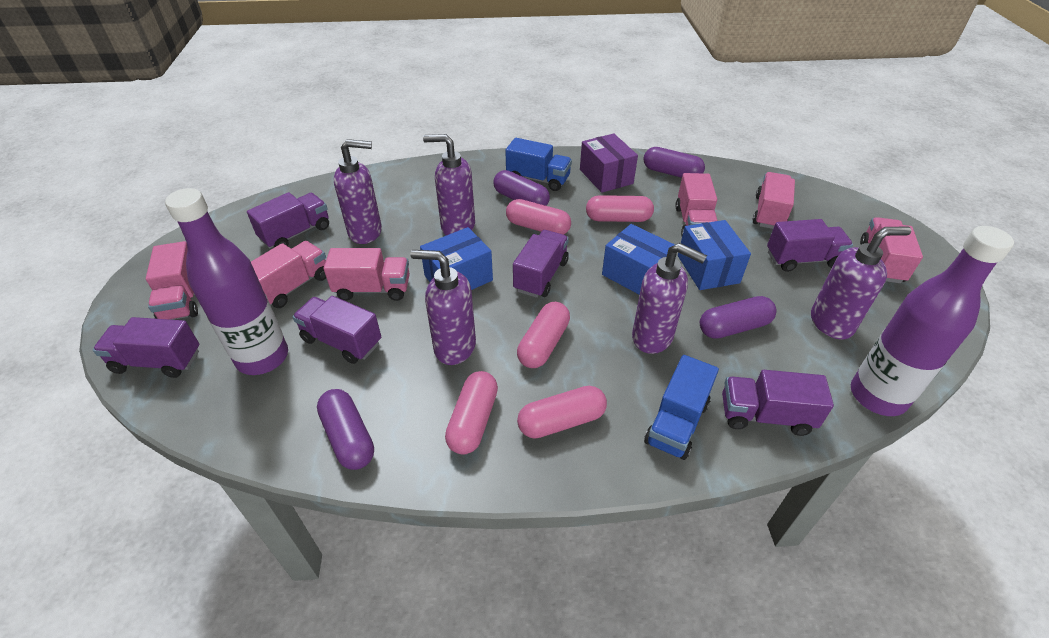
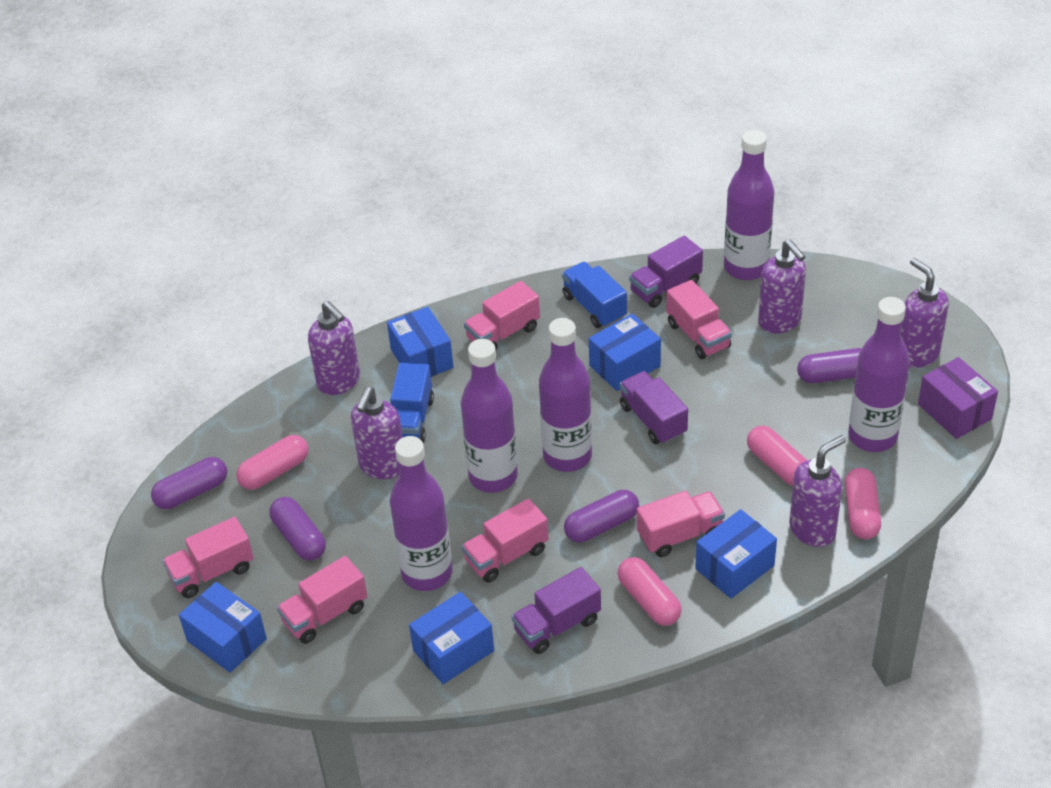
blue box: 3 -> 5
pink capsule: 5 -> 4
purple bottle: 2 -> 5
purple truck: 6 -> 3

